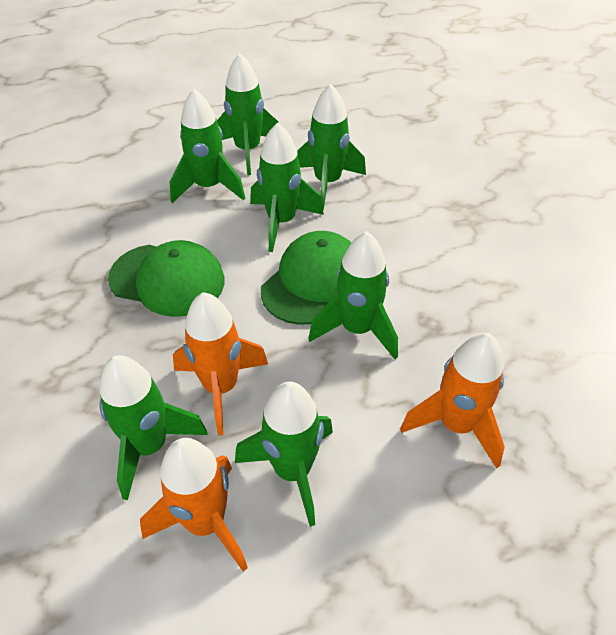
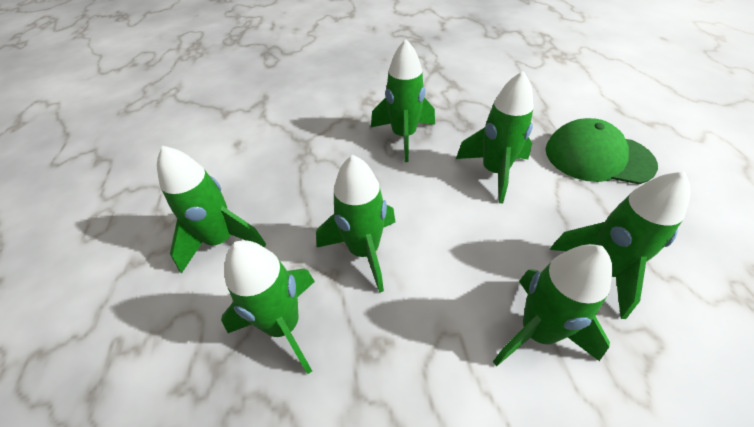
green cap: 2 -> 1
orange rocket: 3 -> 0

